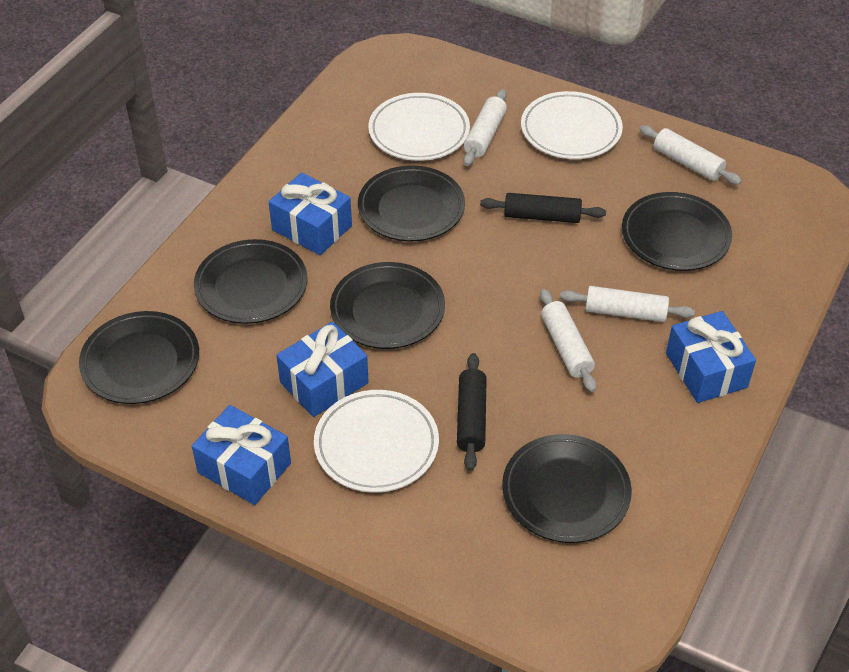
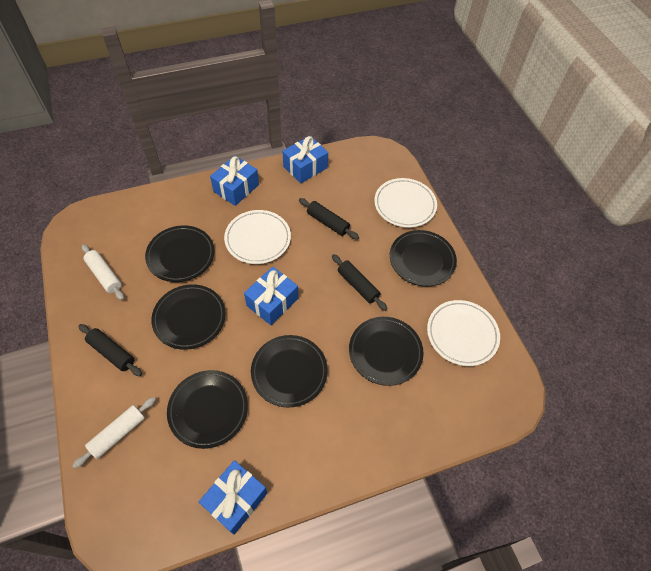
black rolling pin: 2 -> 3
white rolling pin: 4 -> 2

